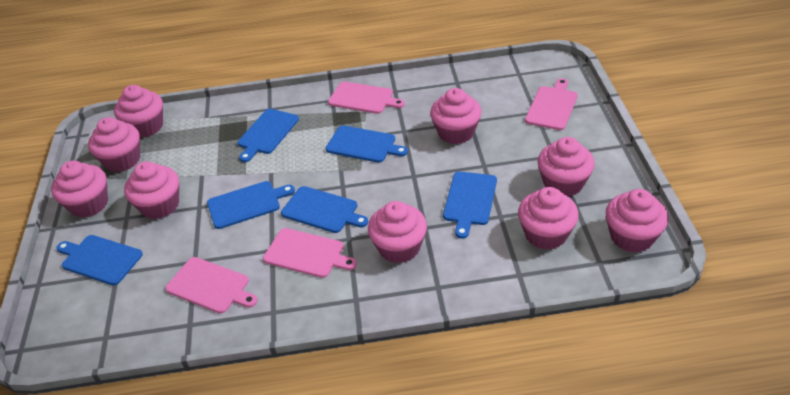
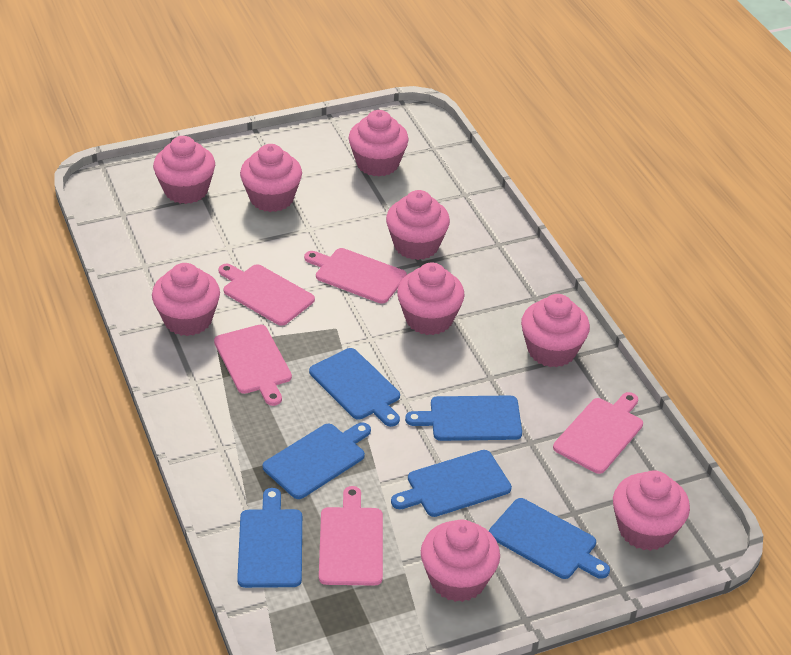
pink cutting board: 4 -> 5

